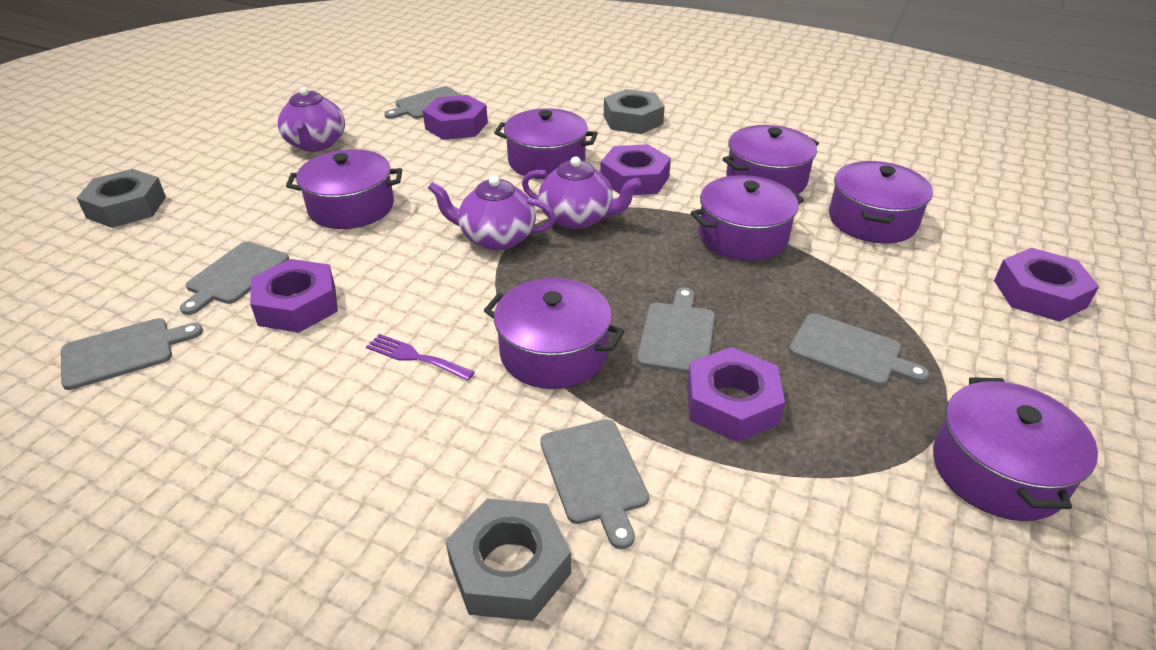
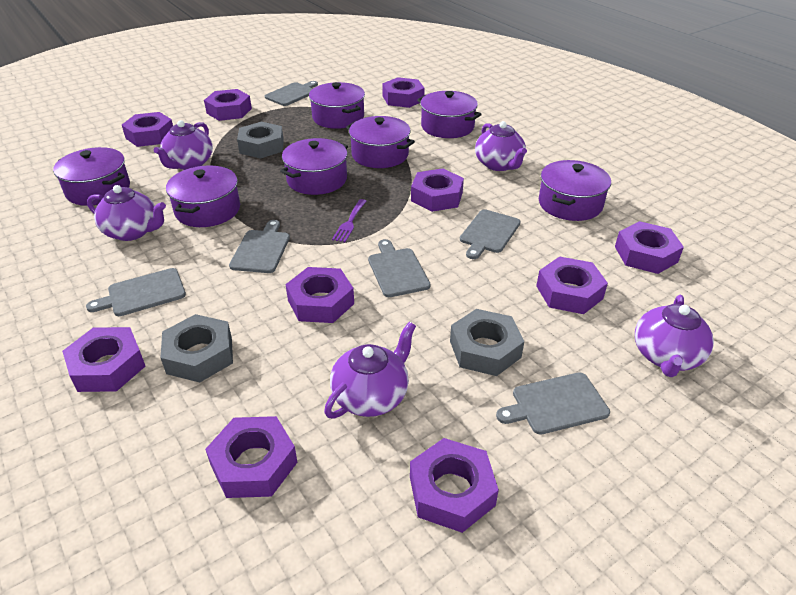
purple nut: 5 -> 10
purple teapot: 3 -> 5

